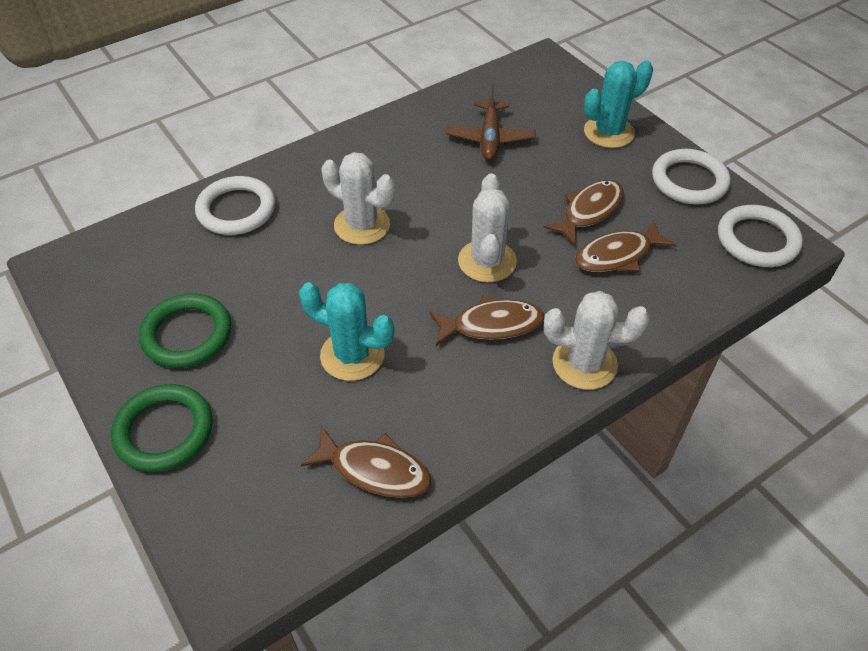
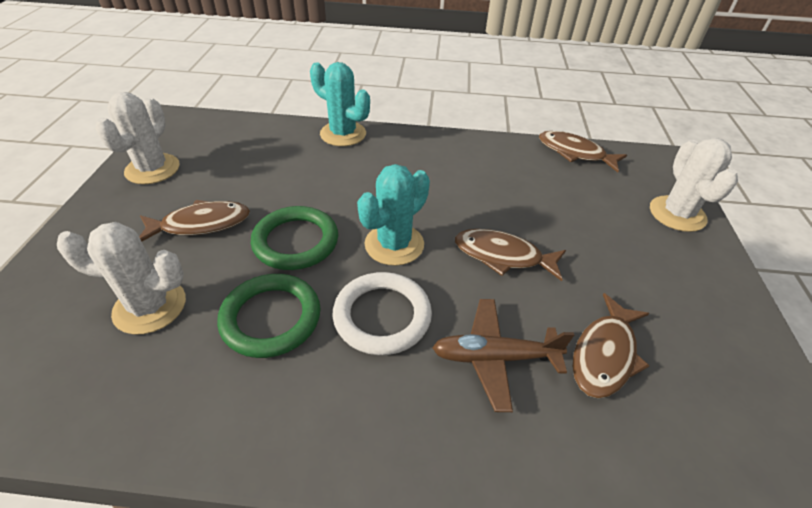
white ring: 3 -> 1

